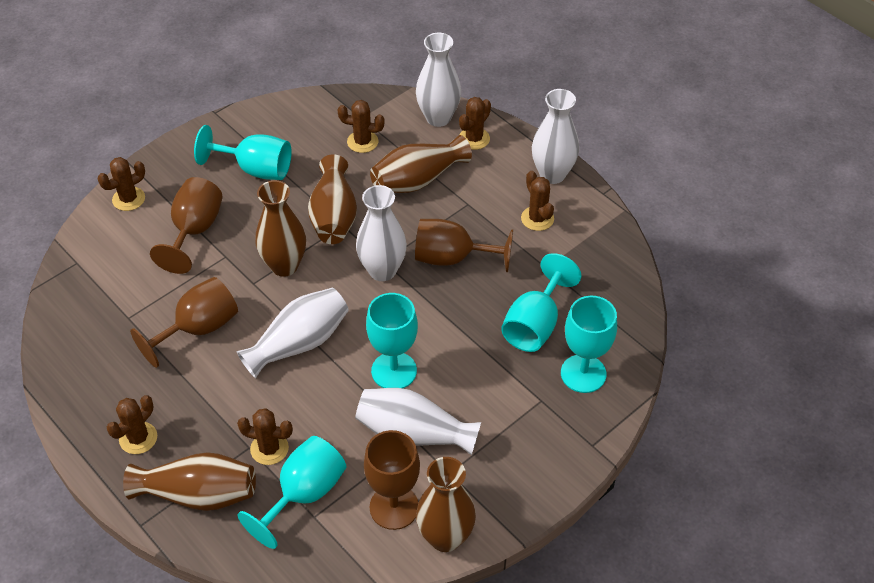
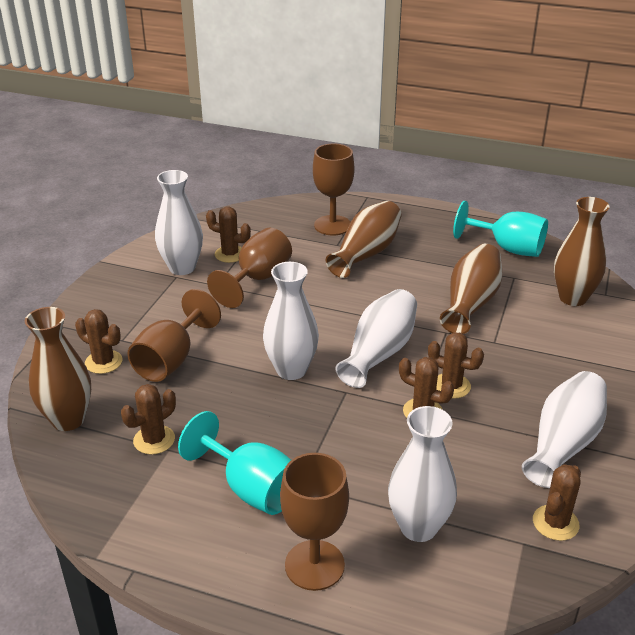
brown vase: 5 -> 4
turquoise goblet: 5 -> 2

